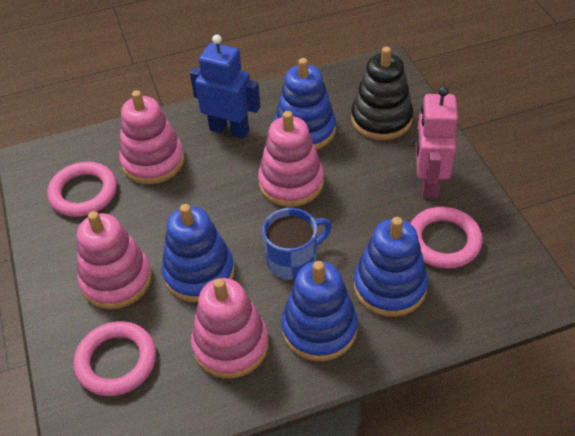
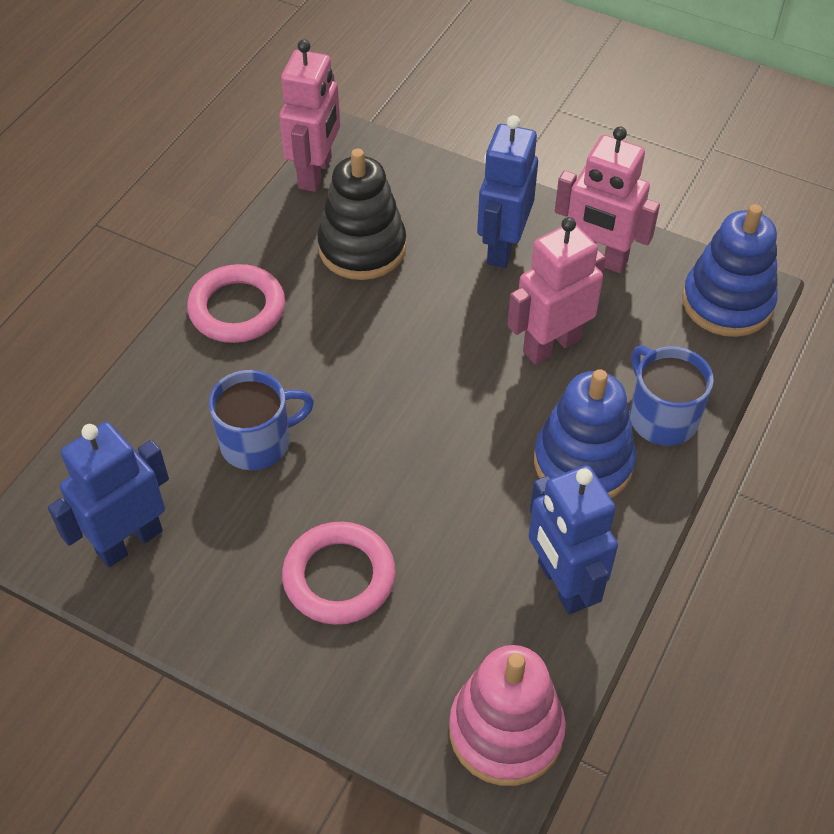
blue mug: 1 -> 2
blue robot: 1 -> 3
blue stacking toy: 4 -> 2
pink ring: 3 -> 2
pink robot: 1 -> 3
pink stacking toy: 4 -> 1

